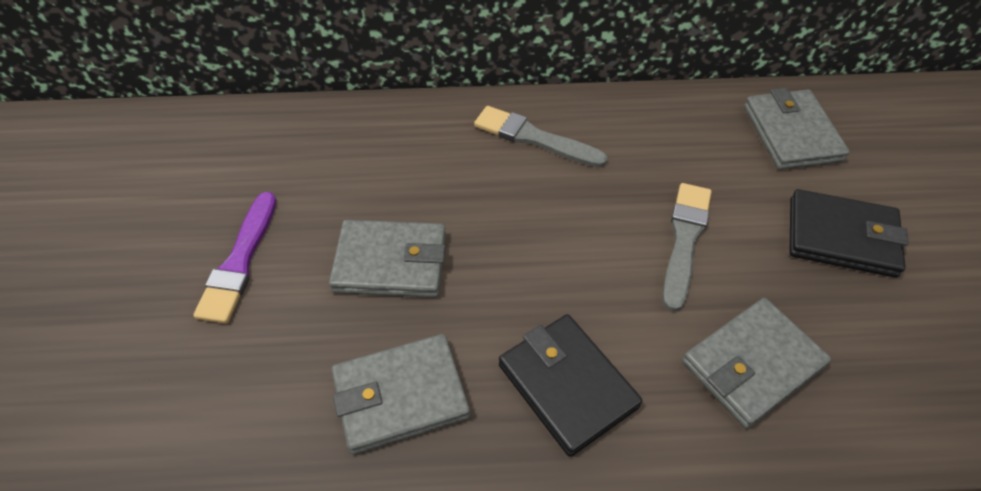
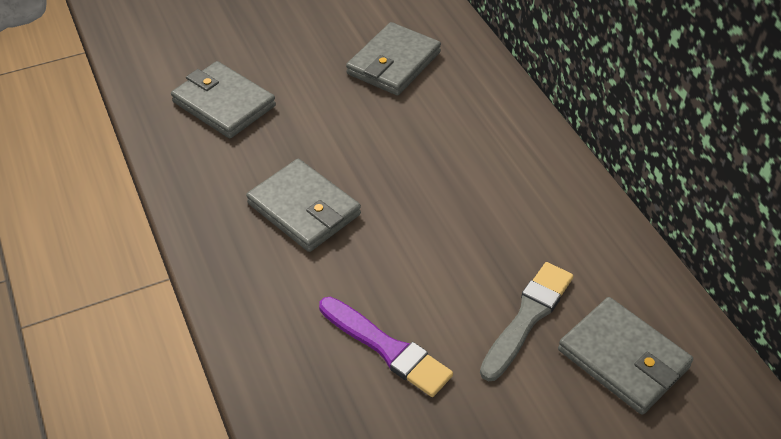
black wallet: 2 -> 0
grey brush: 2 -> 1

